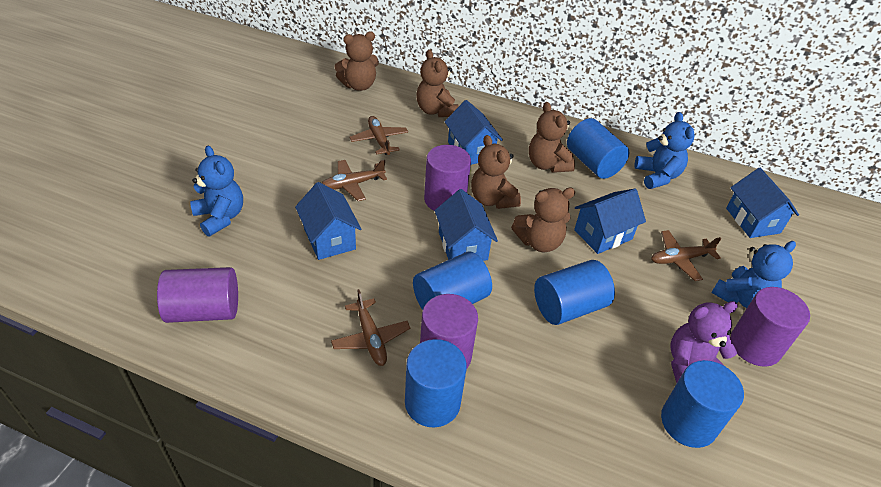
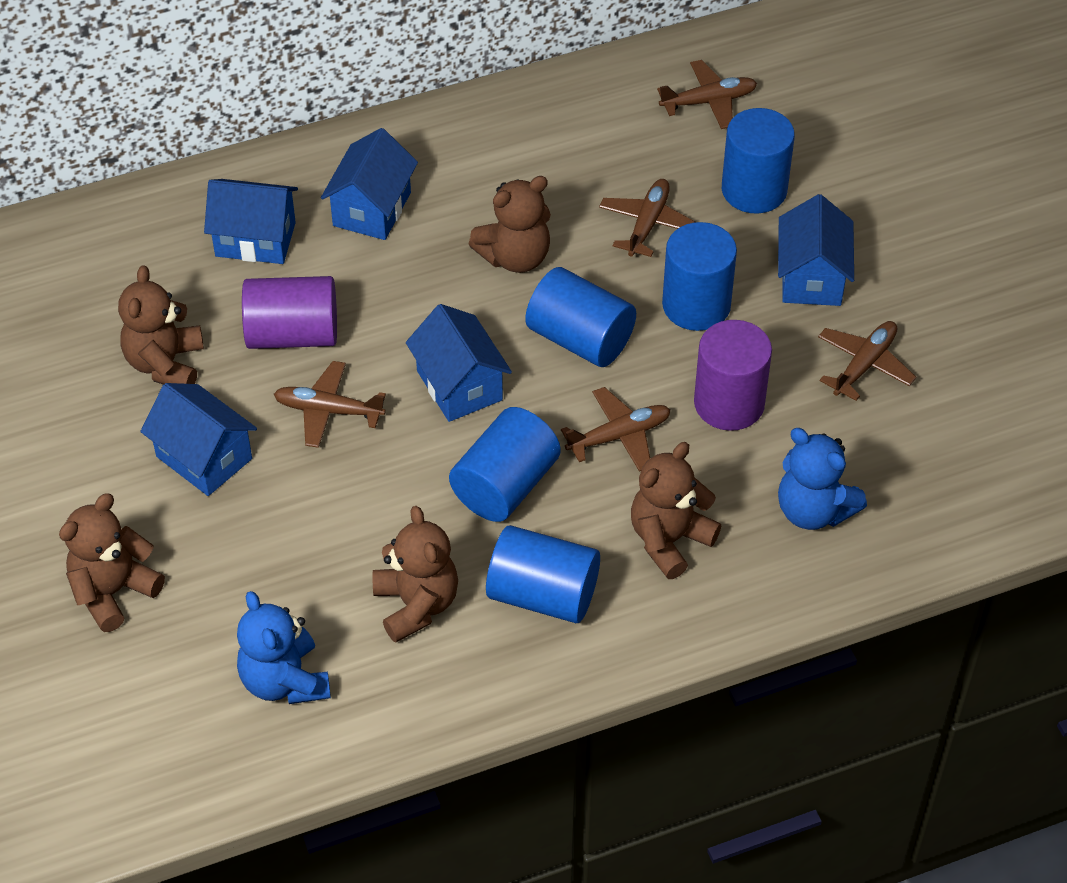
blue teddy bear: 3 -> 2
brown plane: 4 -> 5
purple cylinder: 4 -> 2
purple teddy bear: 1 -> 0

